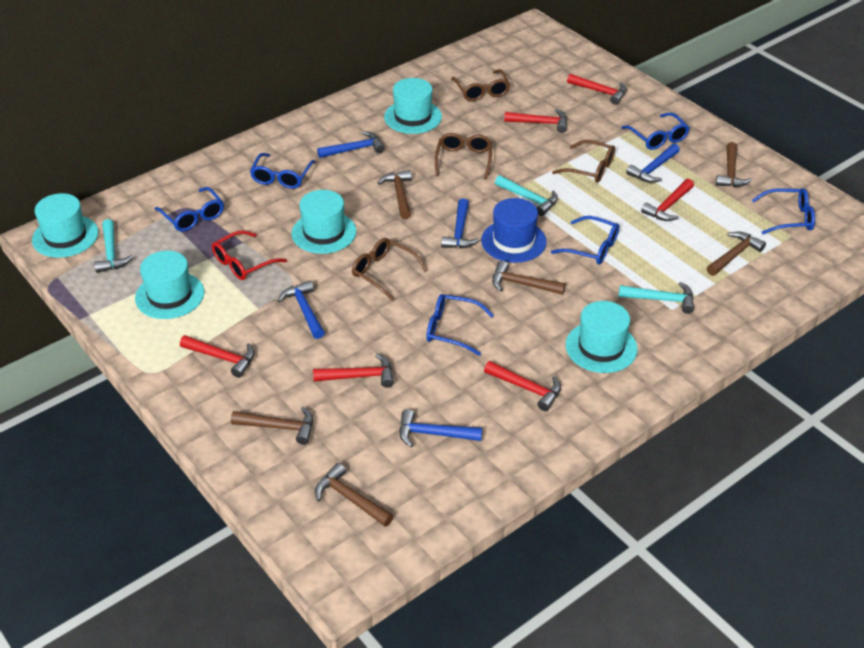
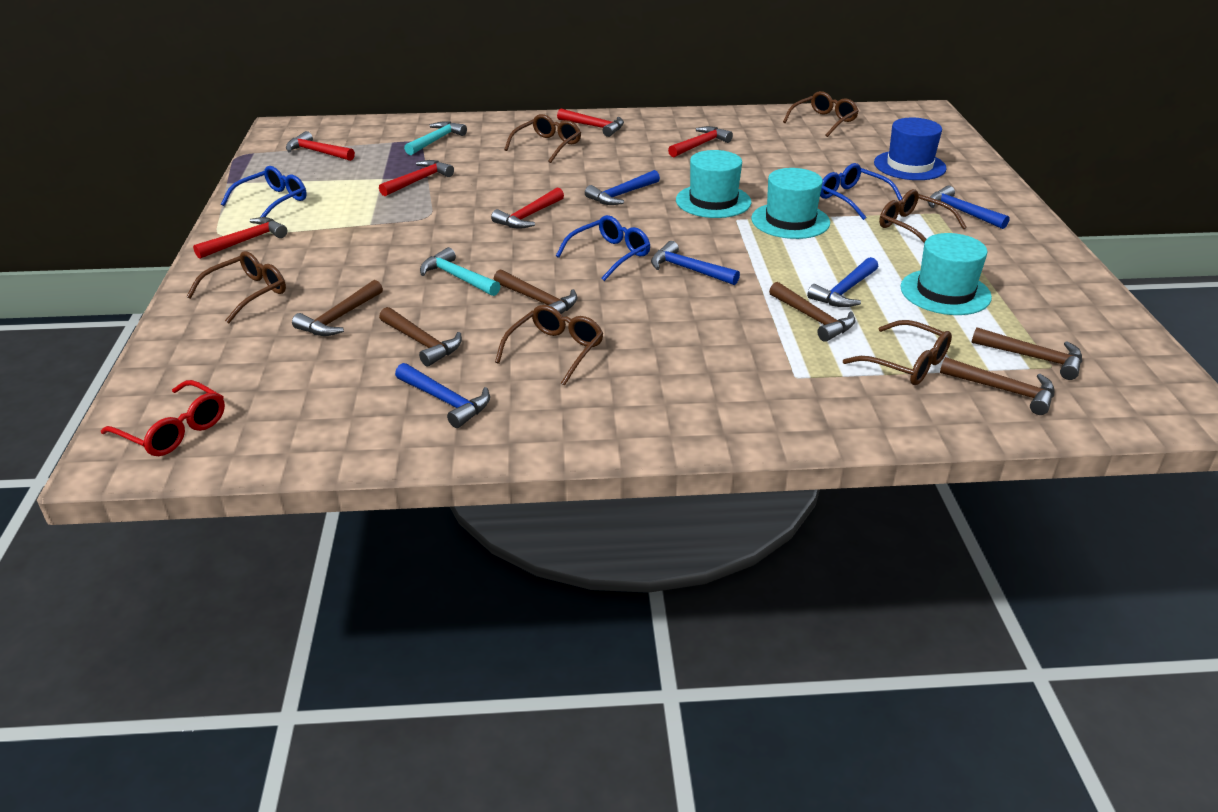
blue glasses: 6 -> 3
brown glasses: 4 -> 6
turquoise hammer: 3 -> 2
turquoise hat: 5 -> 3

